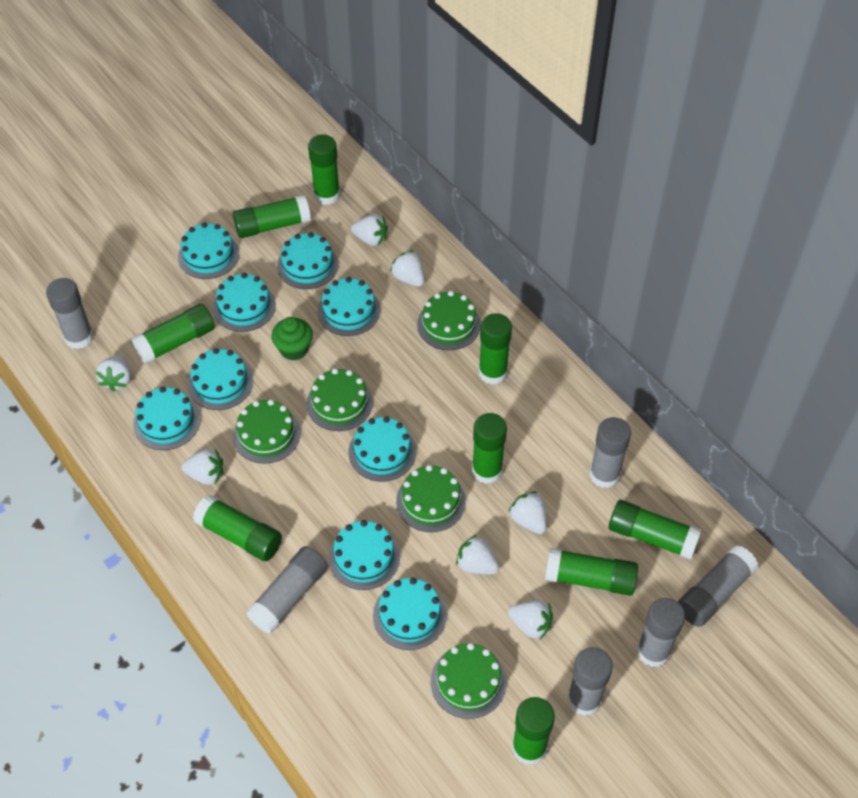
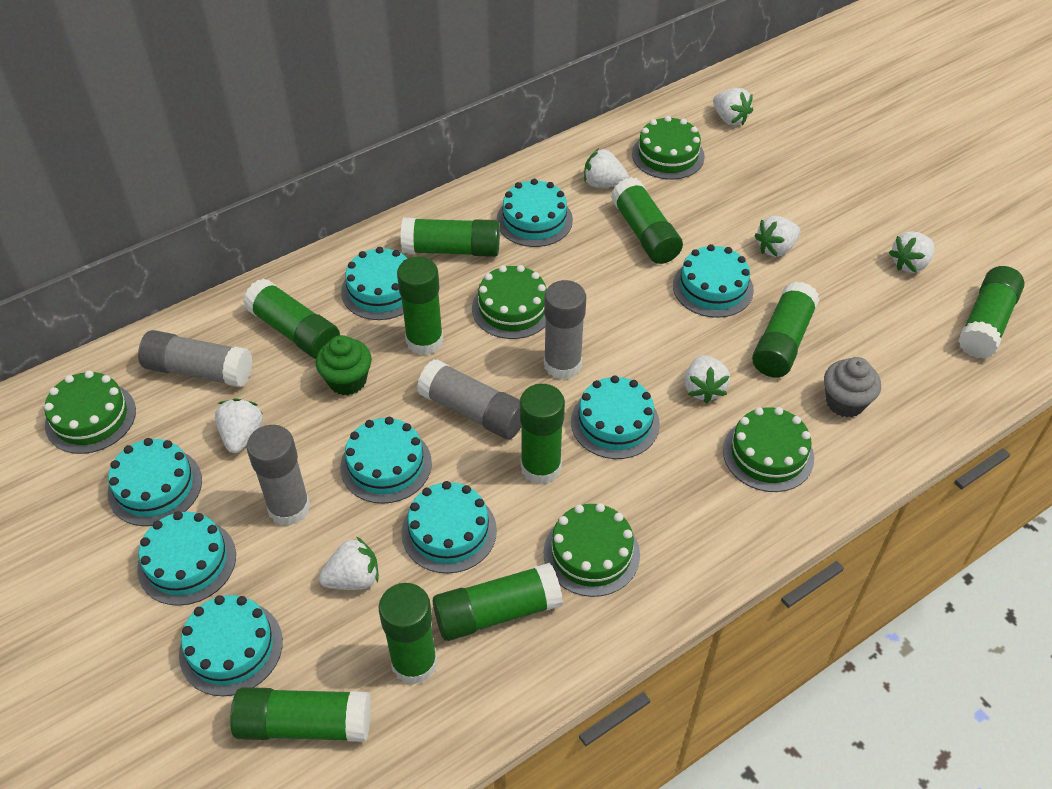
green glue stick: 9 -> 10
grey cupcake: 0 -> 1
grey glue stick: 6 -> 4

